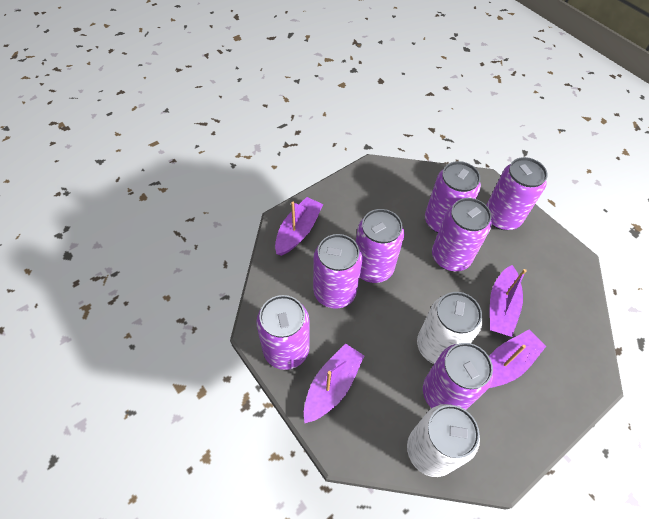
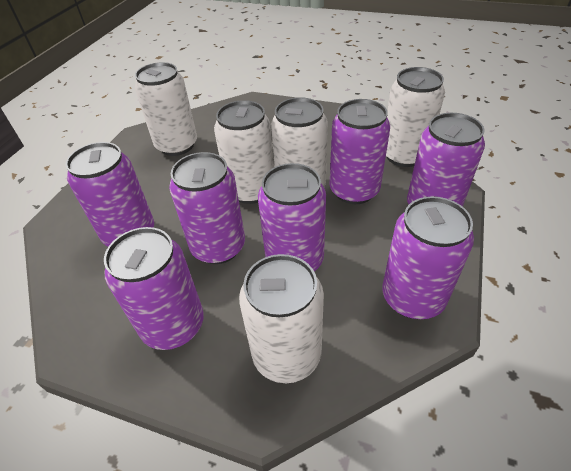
purple boat: 4 -> 0
white can: 2 -> 5

